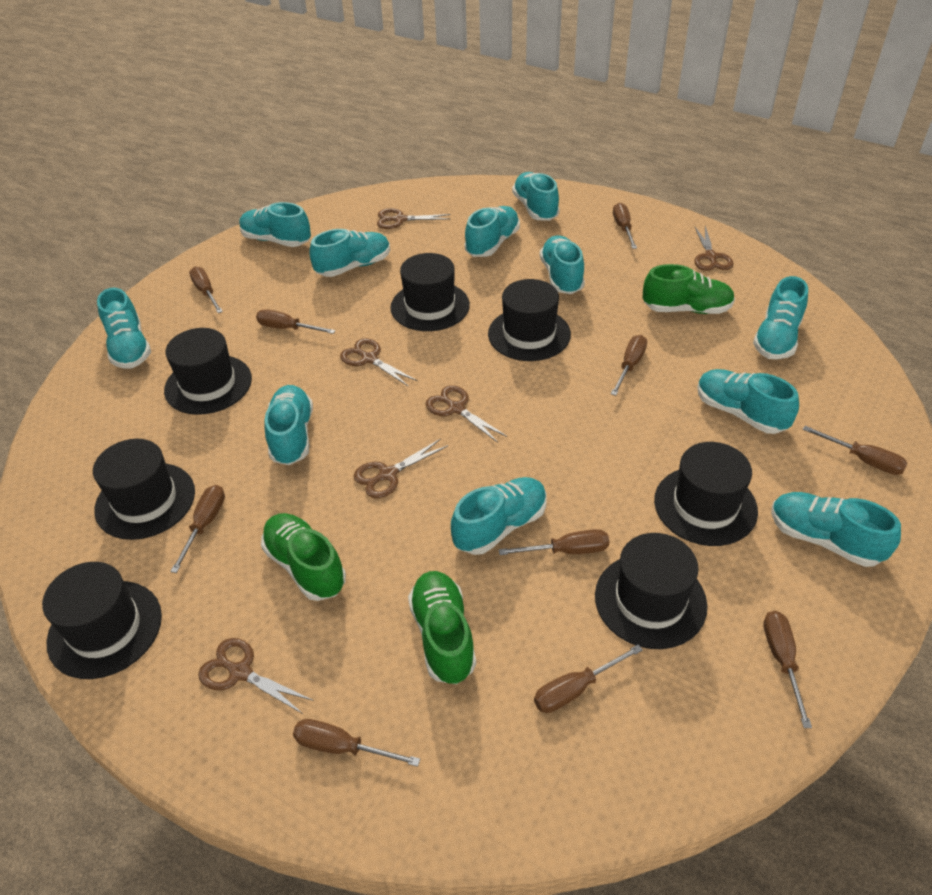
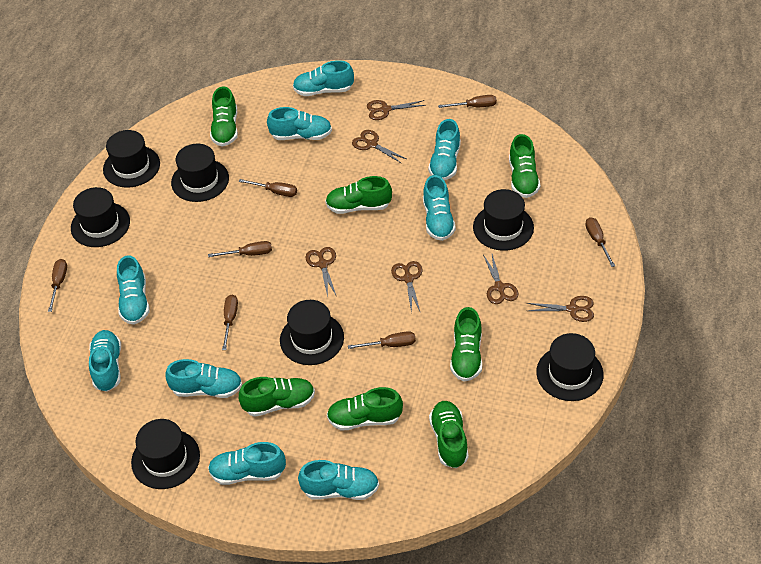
brown screwdriver: 10 -> 7
green shoe: 3 -> 7
turquoise shoe: 11 -> 9

